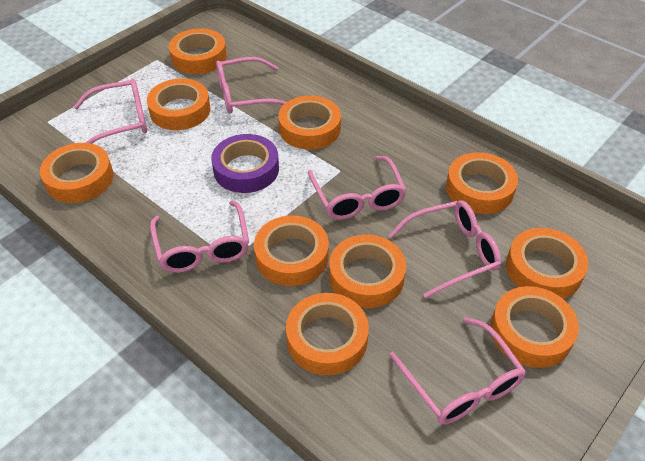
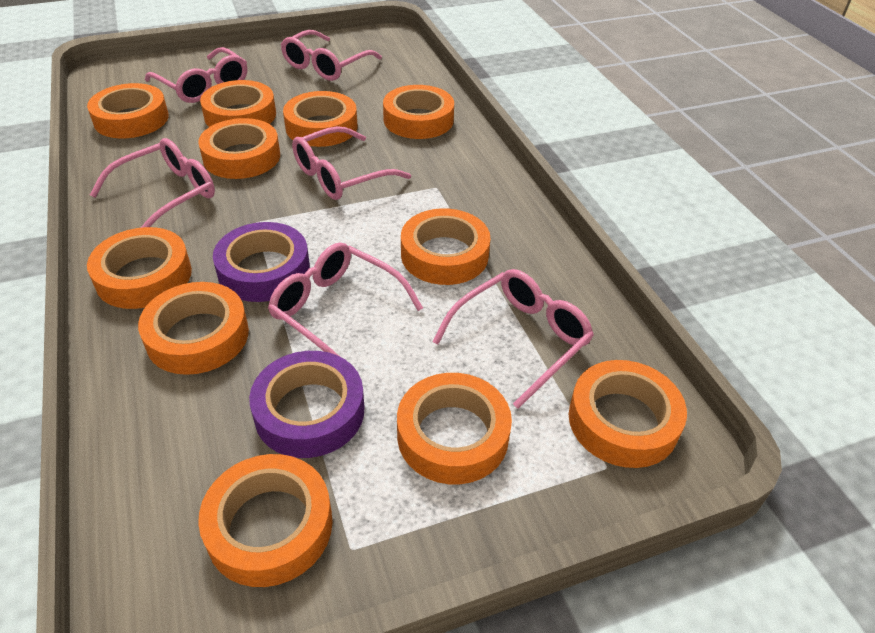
orange tape: 10 -> 11
purple tape: 1 -> 2

